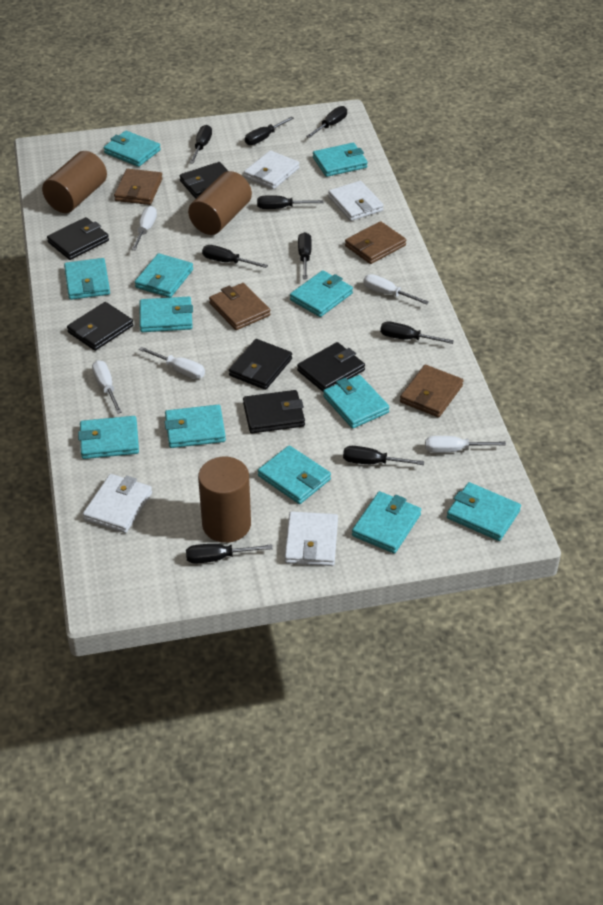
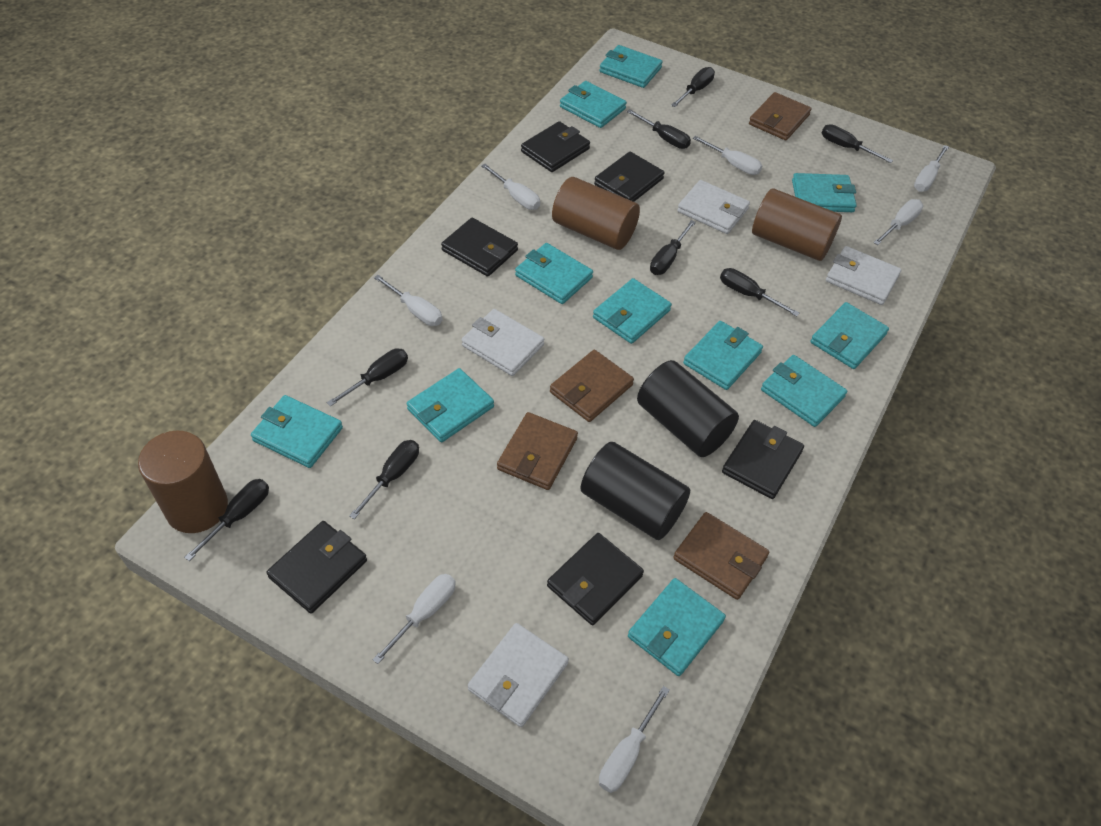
black cylinder: 0 -> 2
black screwdriver: 9 -> 8
turquoise wallet: 12 -> 11
white screwdriver: 5 -> 7

